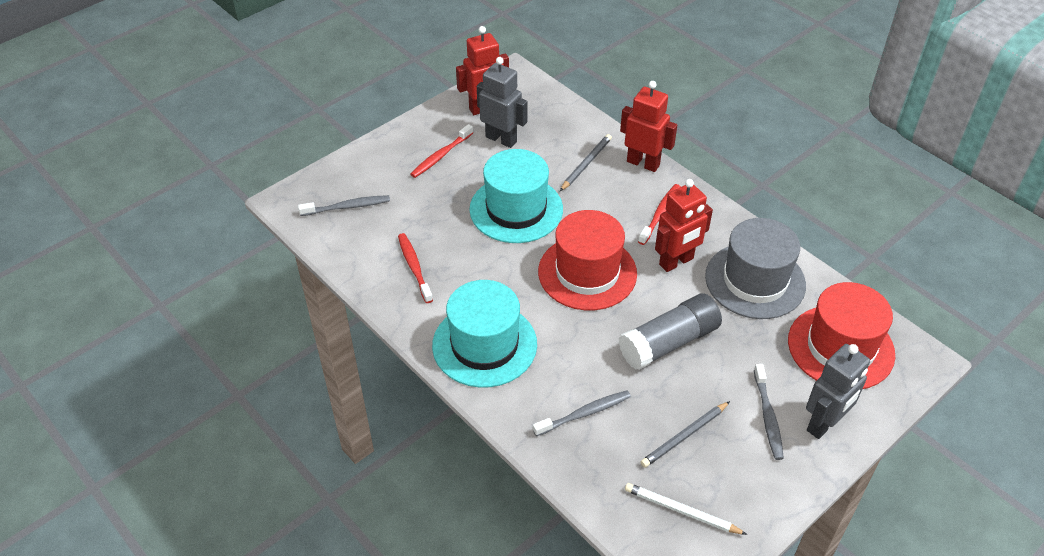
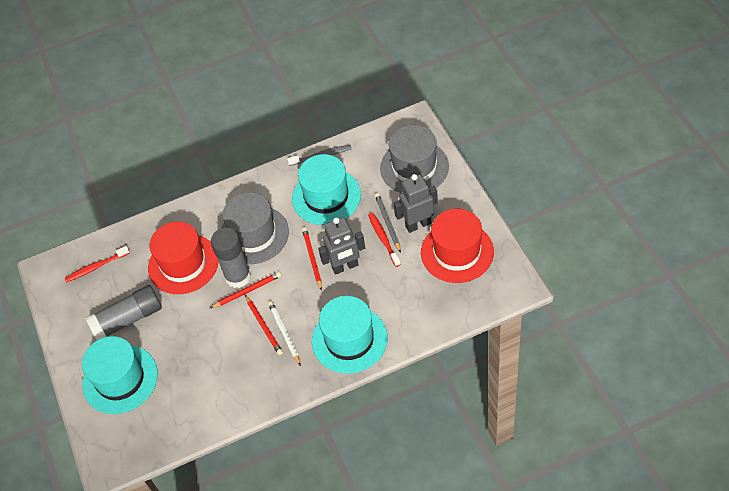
grey glue stick: 1 -> 2
grey hat: 1 -> 2
grey pencil: 2 -> 1
grey toothbrush: 3 -> 1
red pencil: 0 -> 3
red robot: 3 -> 0
red toothbrush: 3 -> 2
turquoise hat: 2 -> 3

